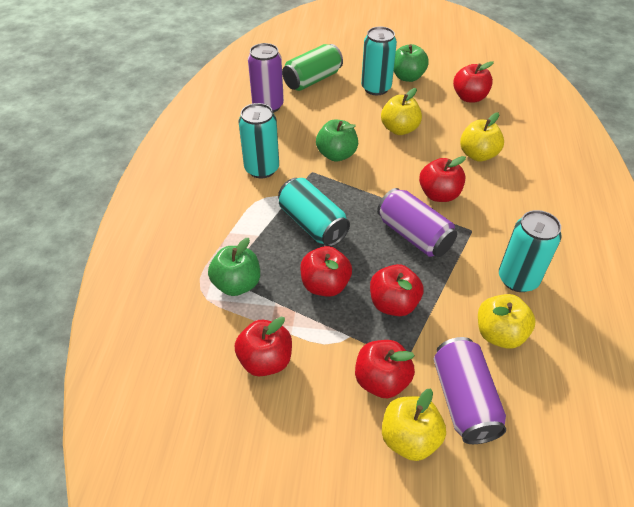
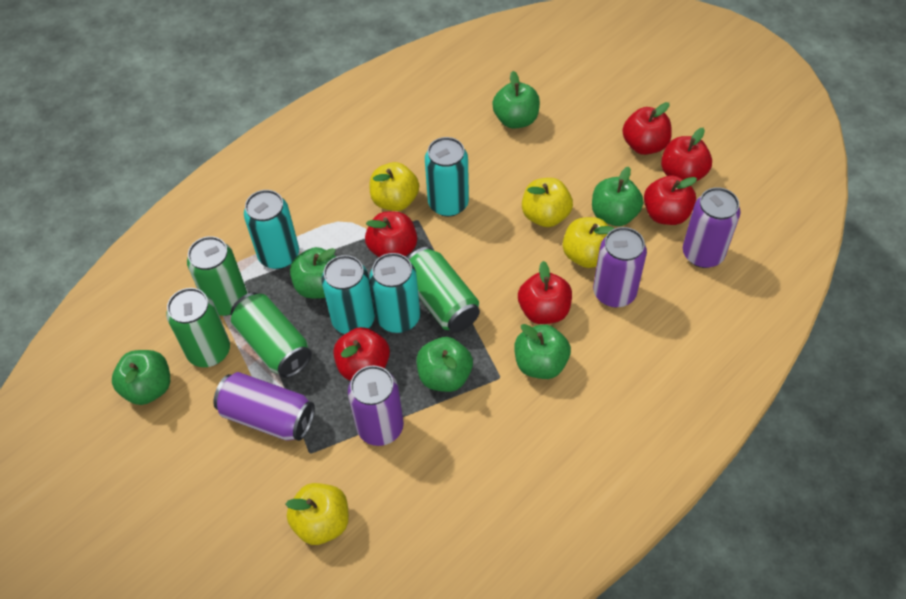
green apple: 3 -> 6
green can: 1 -> 4
purple can: 3 -> 4

